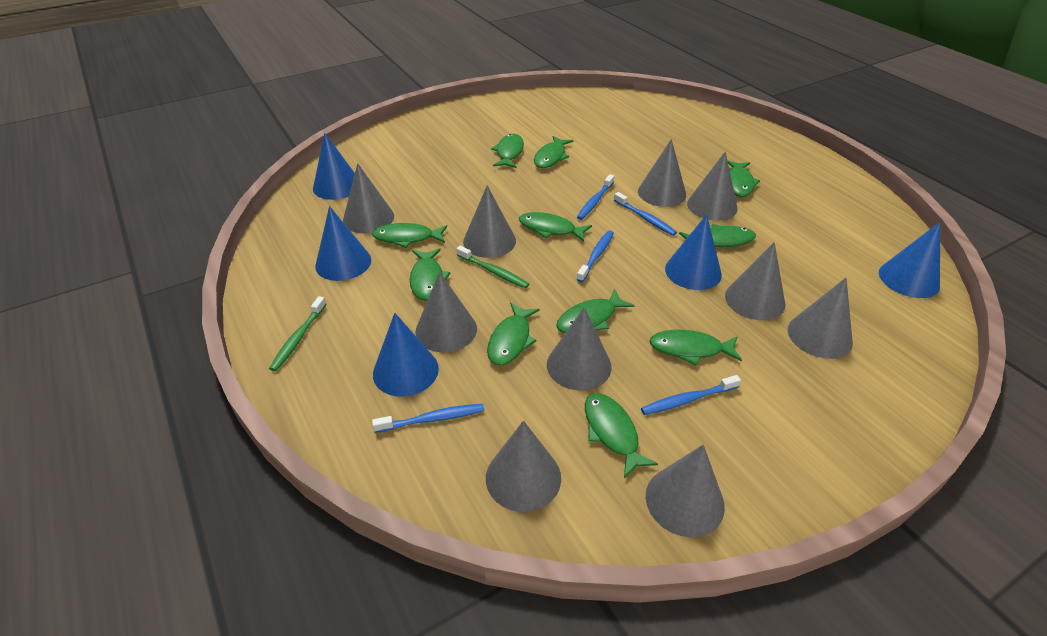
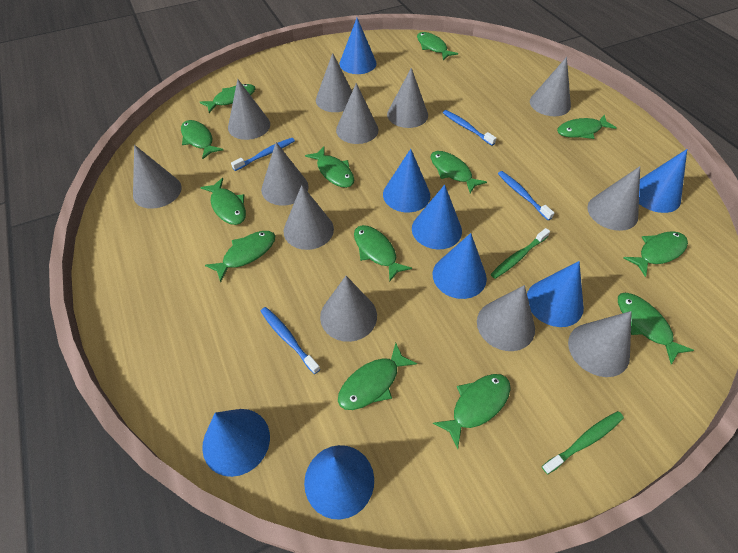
blue cone: 5 -> 8
blue toothbrush: 5 -> 4
green fish: 11 -> 13
grey cone: 10 -> 12

